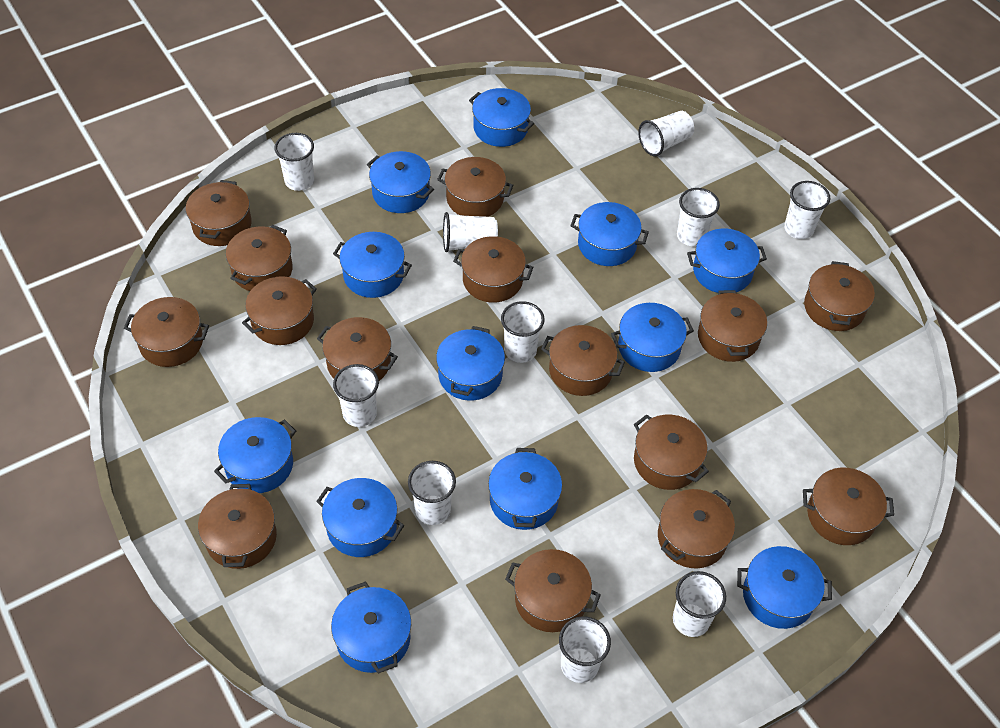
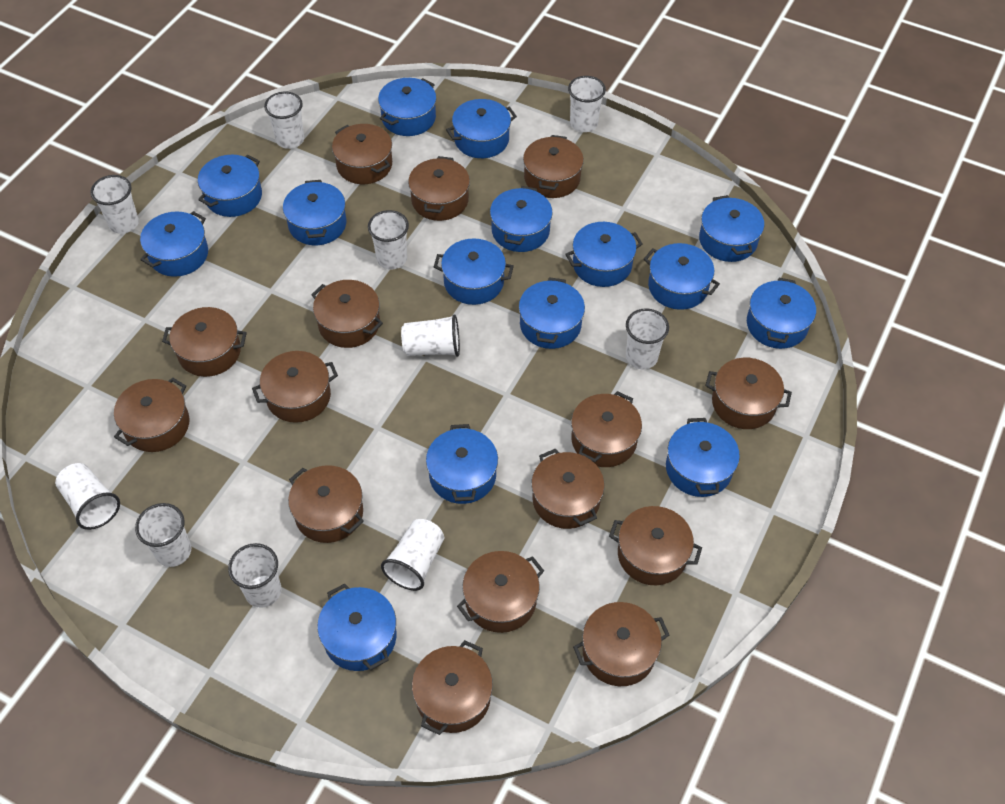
blue pot: 12 -> 15

